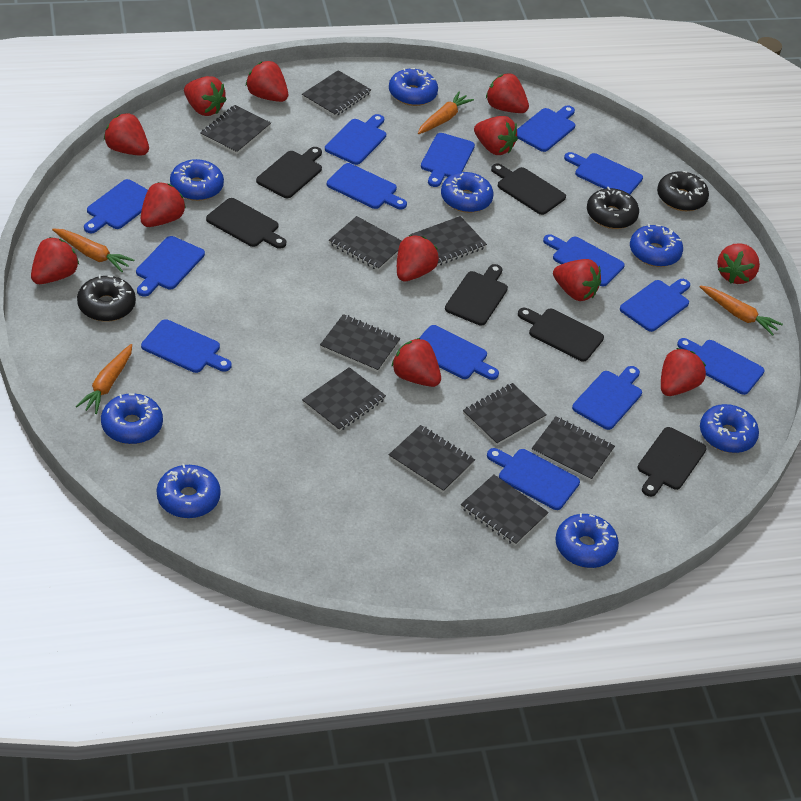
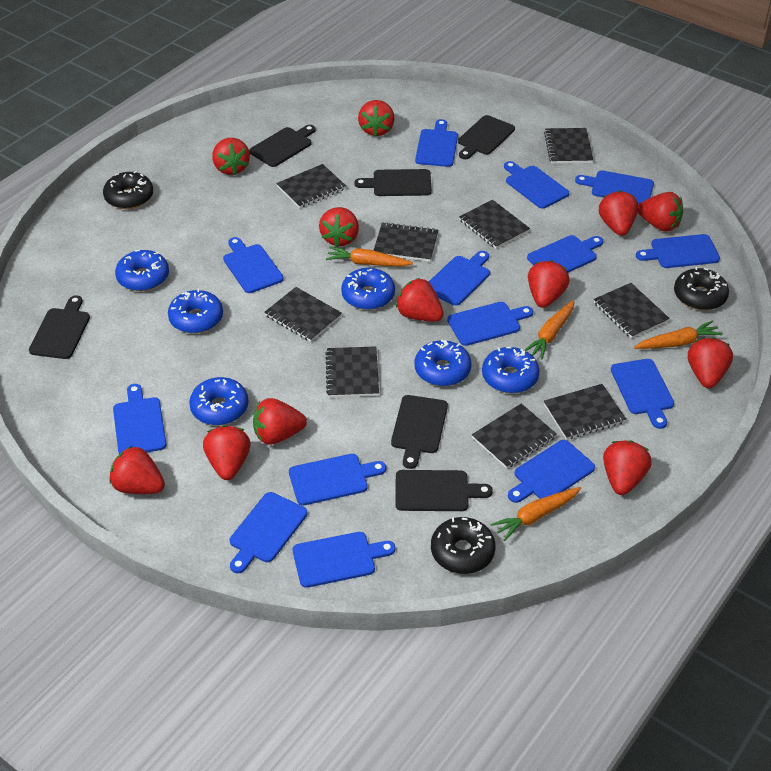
black notebook: 10 -> 9
blue donut: 8 -> 6

